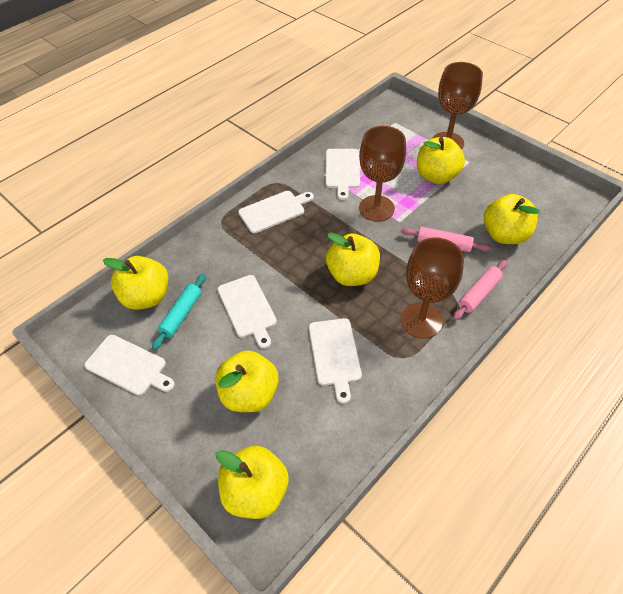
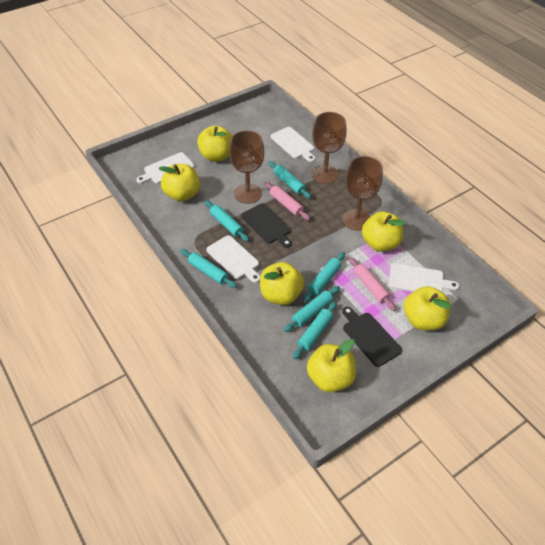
black cutting board: 0 -> 2
turquoise rolling pin: 1 -> 6
white cutting board: 5 -> 4

